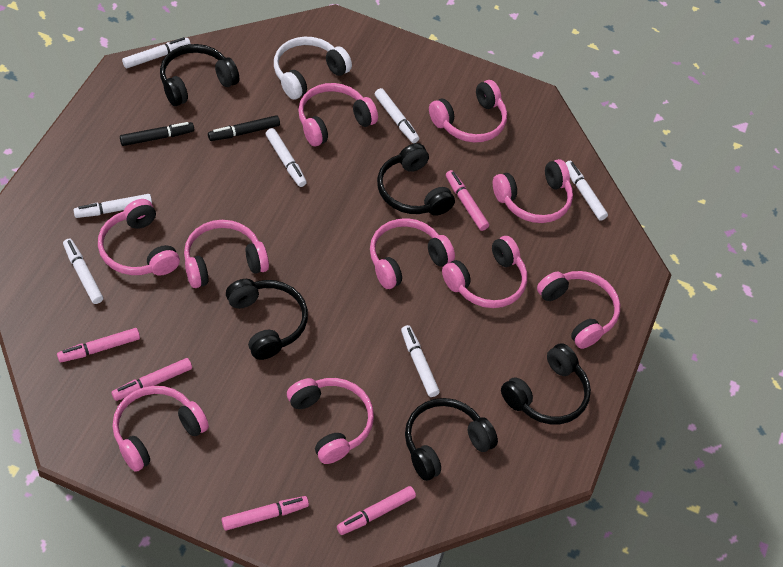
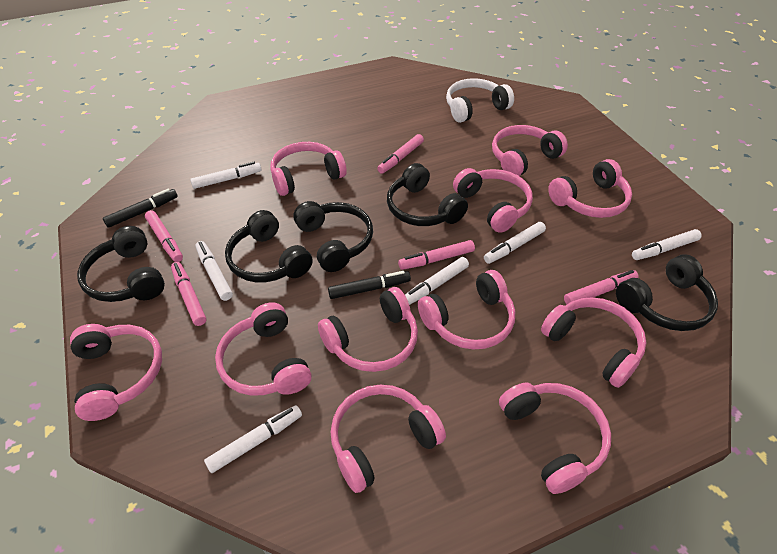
pink headphones: 10 -> 11
white marker: 7 -> 6

